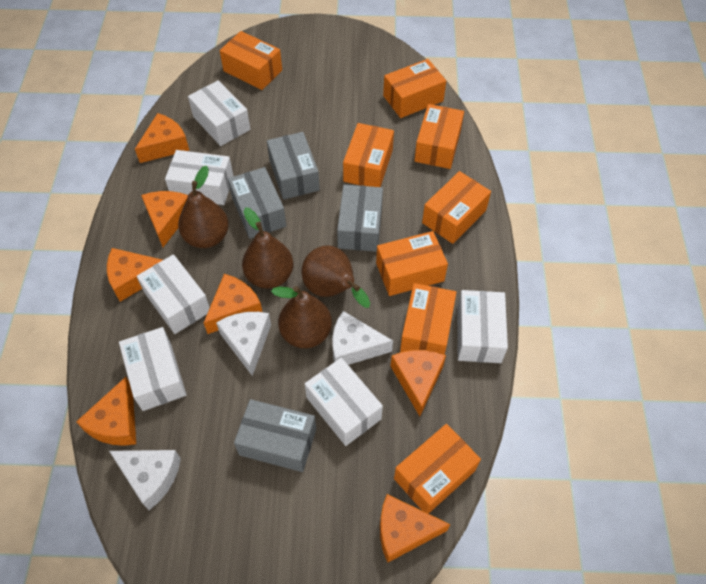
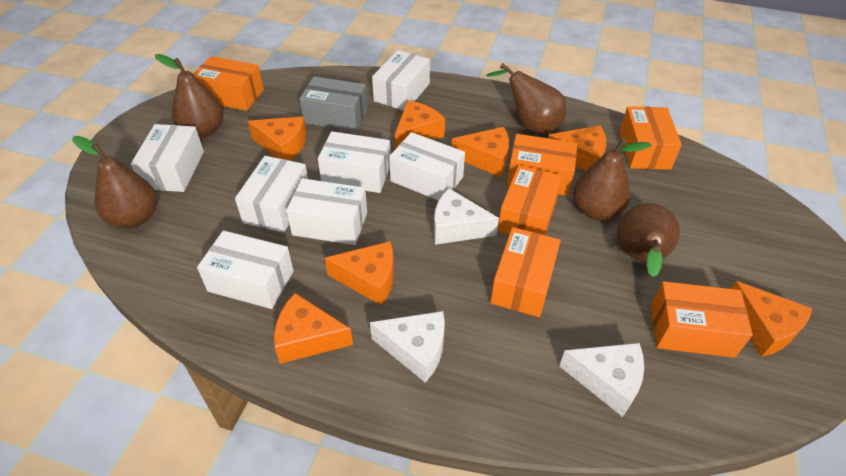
brown pear: 4 -> 5
grey box: 4 -> 1
orange box: 8 -> 6
white box: 6 -> 7

